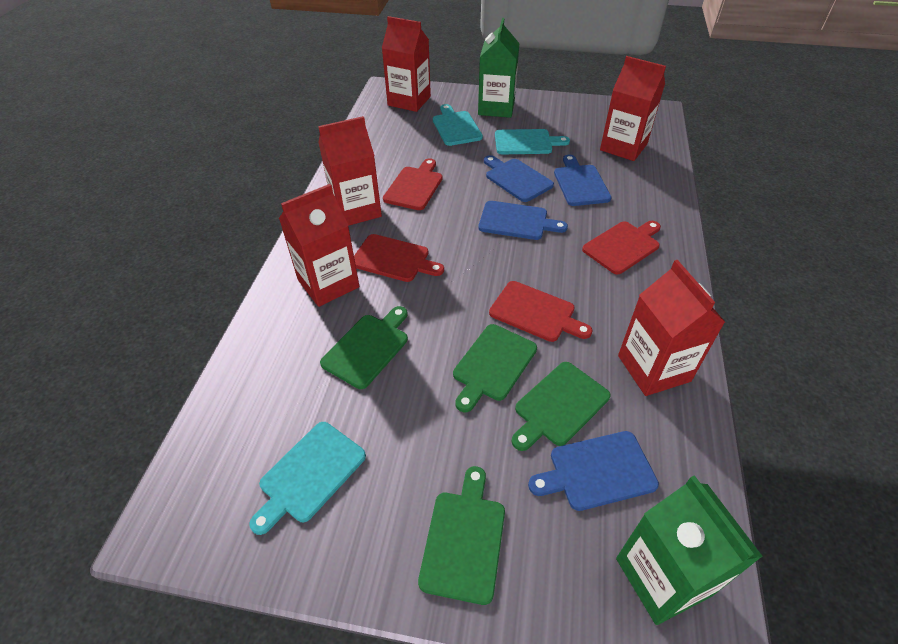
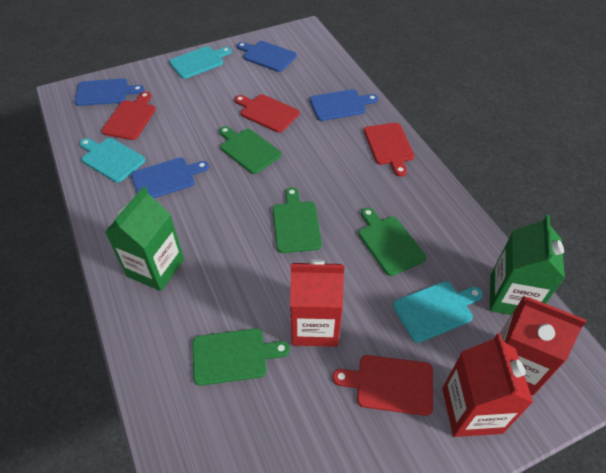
red carton: 5 -> 3

